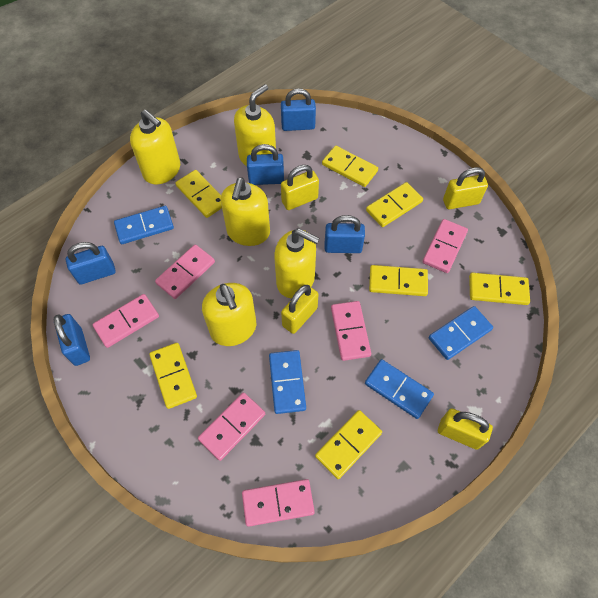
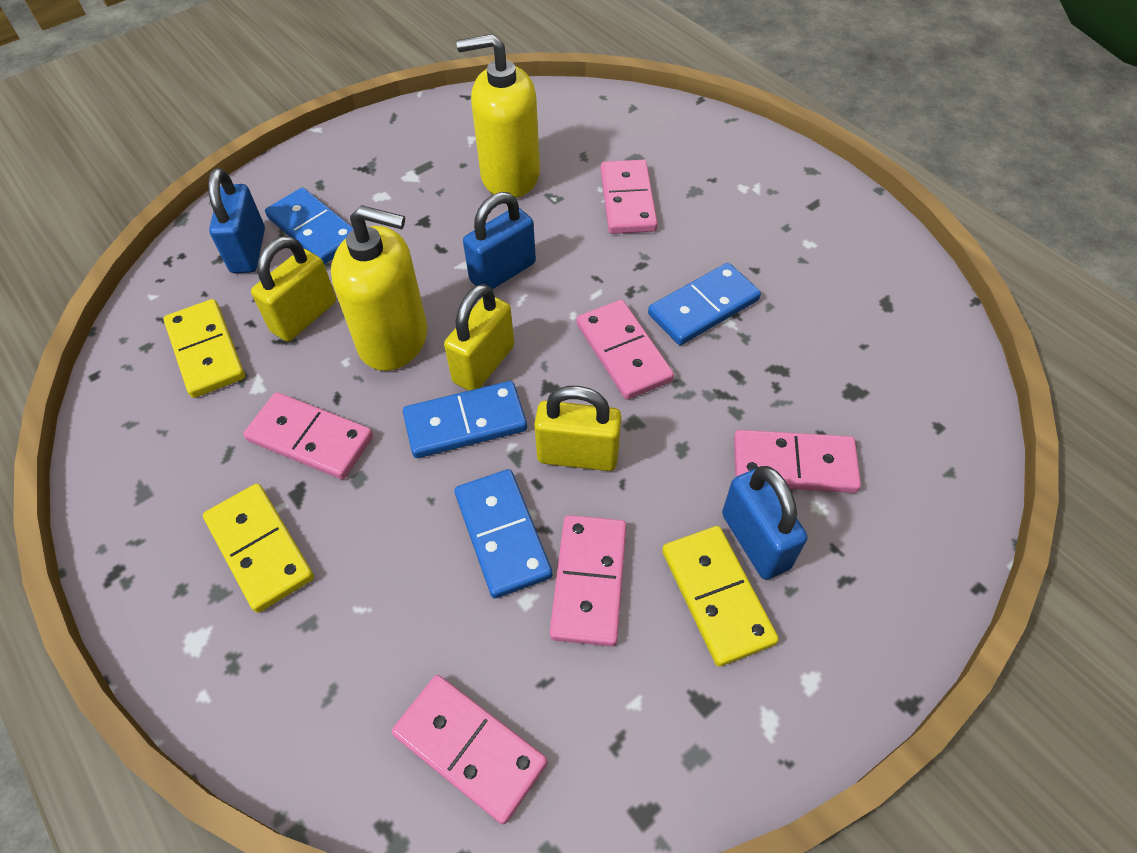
blue padlock: 5 -> 3
yellow domino: 7 -> 3
yellow padlock: 4 -> 3
yellow soap dispenser: 5 -> 2

